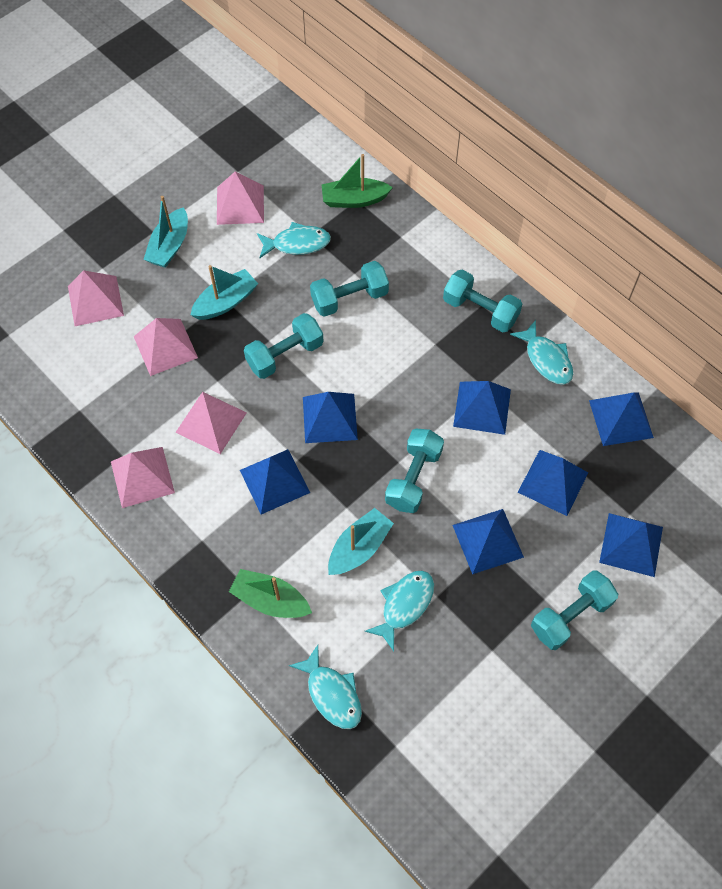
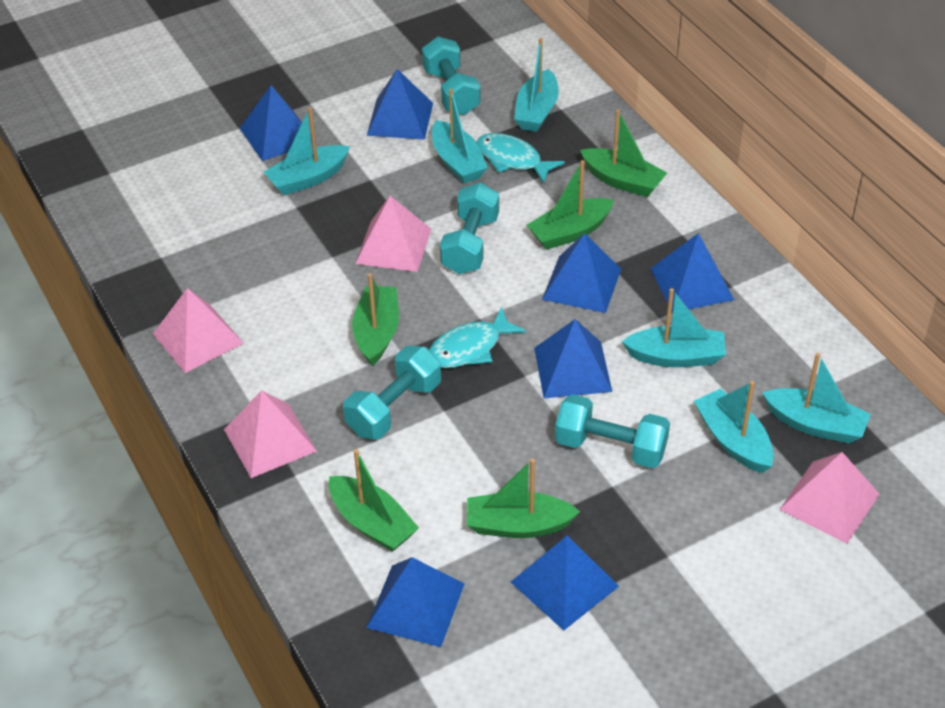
green boat: 2 -> 5
pink pyramid: 5 -> 4
turquoise boat: 3 -> 6
turquoise dumbbell: 5 -> 4
turquoise fish: 4 -> 2

